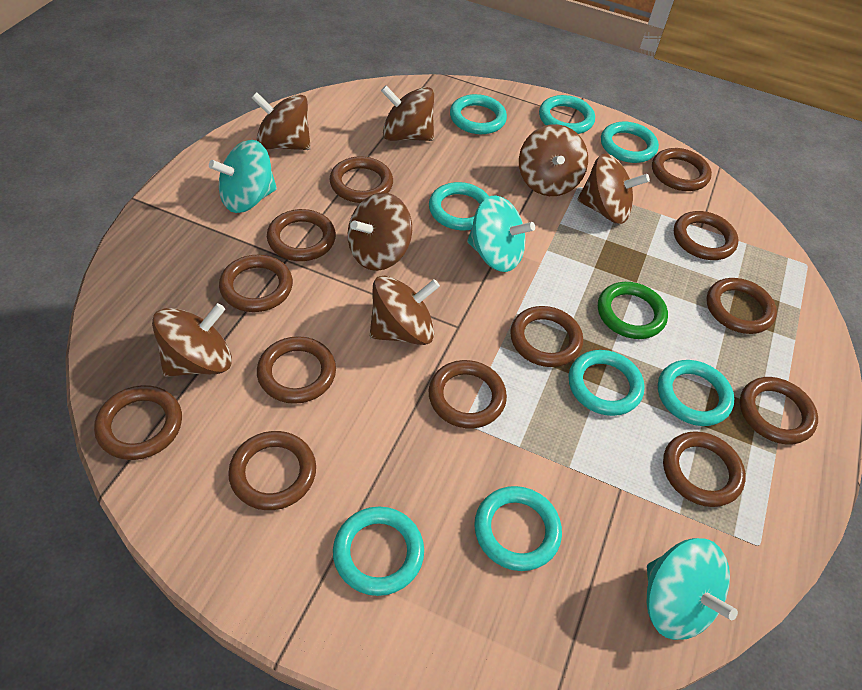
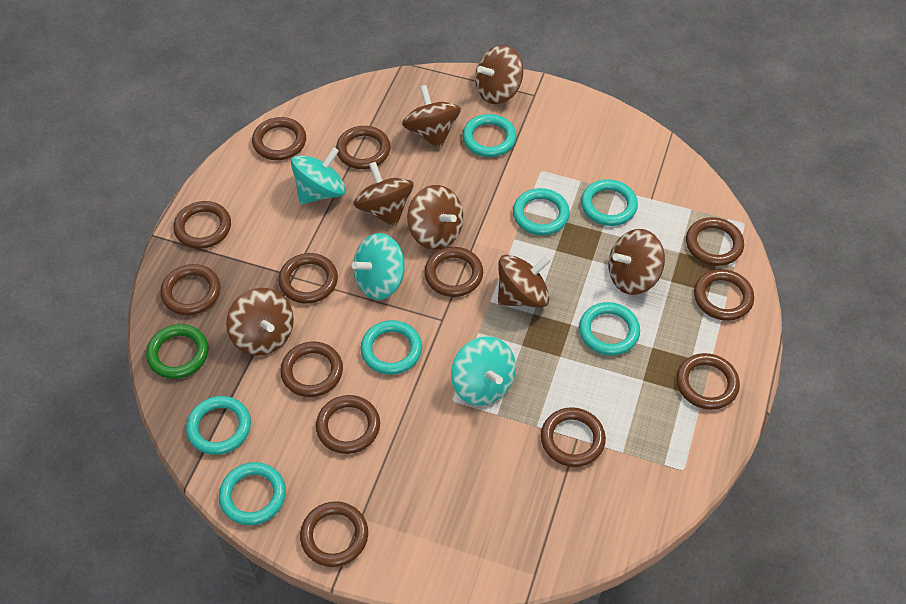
turquoise ring: 8 -> 7

